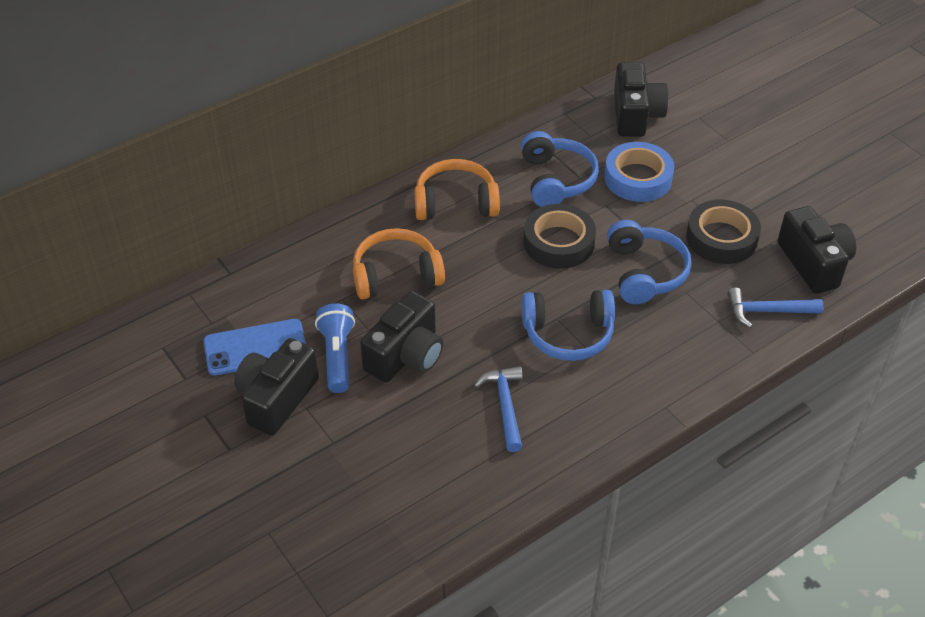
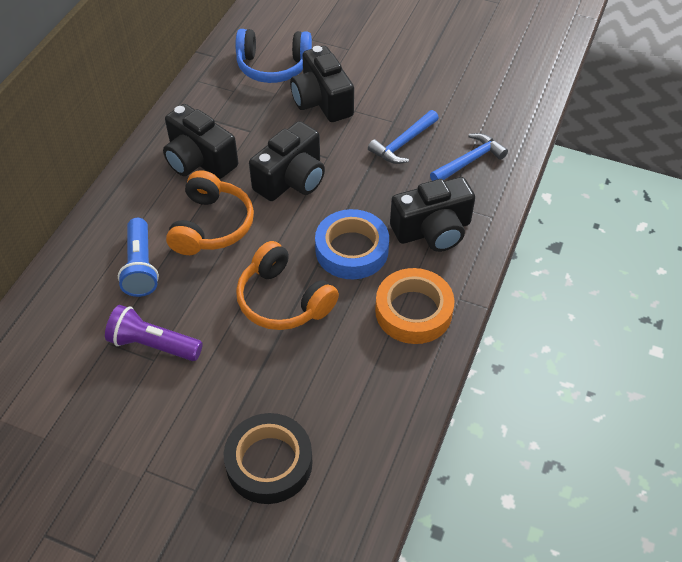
black tape: 2 -> 1
blue headphones: 3 -> 1
blue phone: 1 -> 0
orange tape: 0 -> 1
purple flashlight: 0 -> 1

